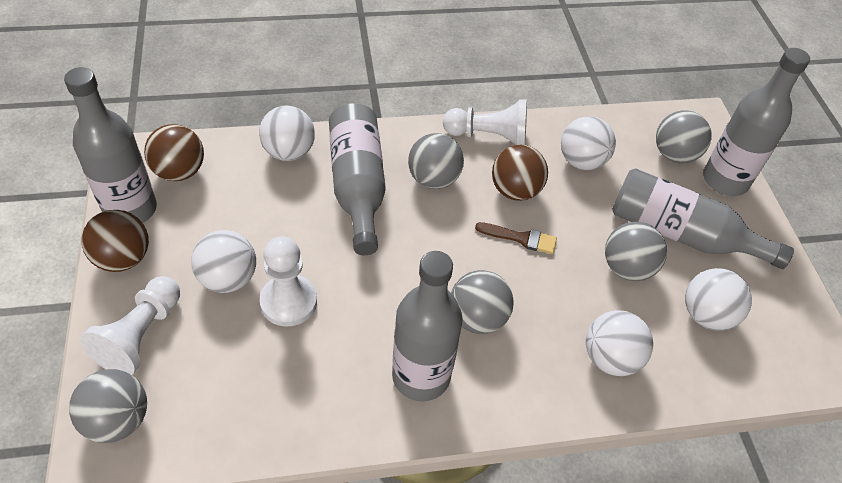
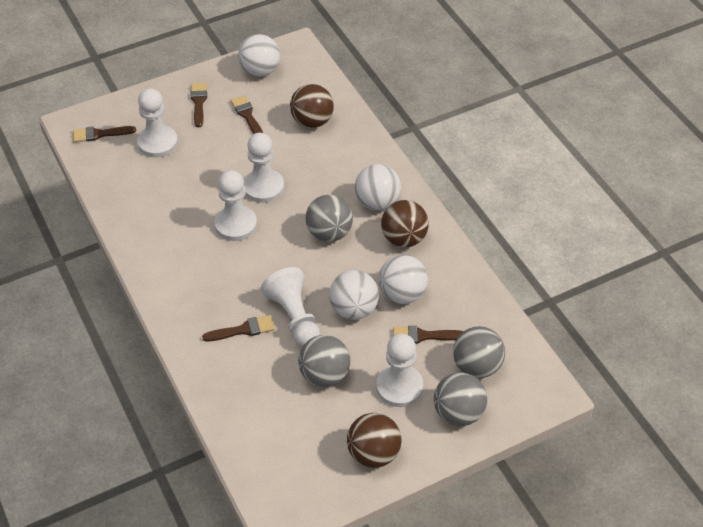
brown brush: 1 -> 5
grey ball: 5 -> 4
grey bottle: 5 -> 0
white ball: 5 -> 4
white pawn: 3 -> 5

